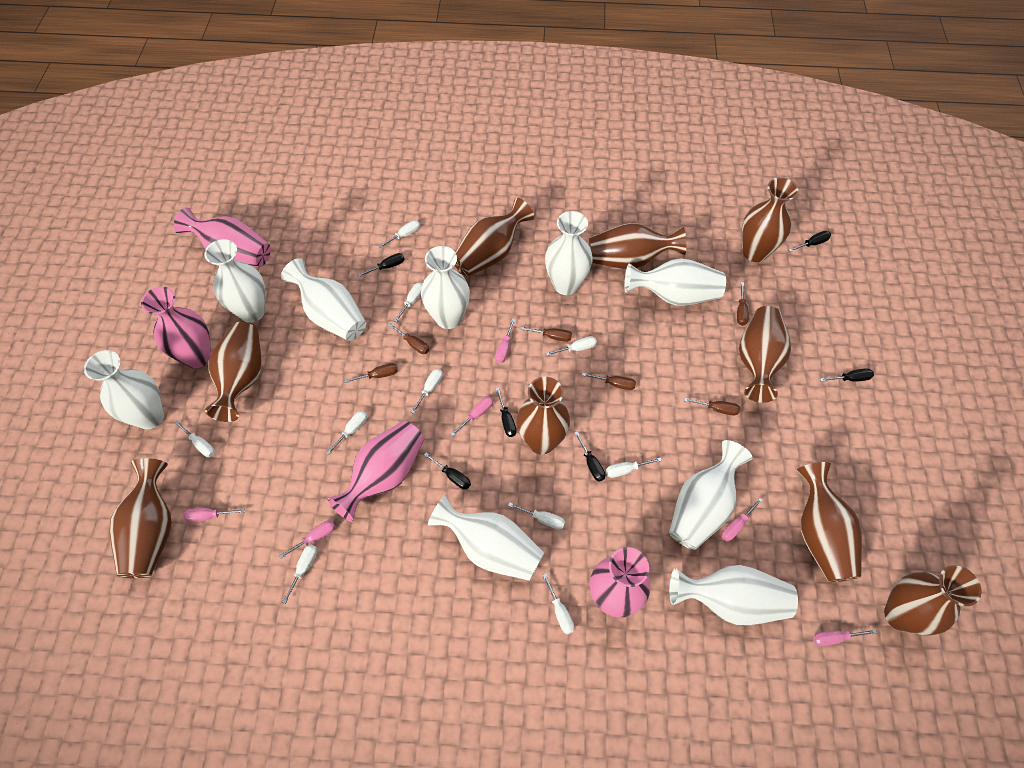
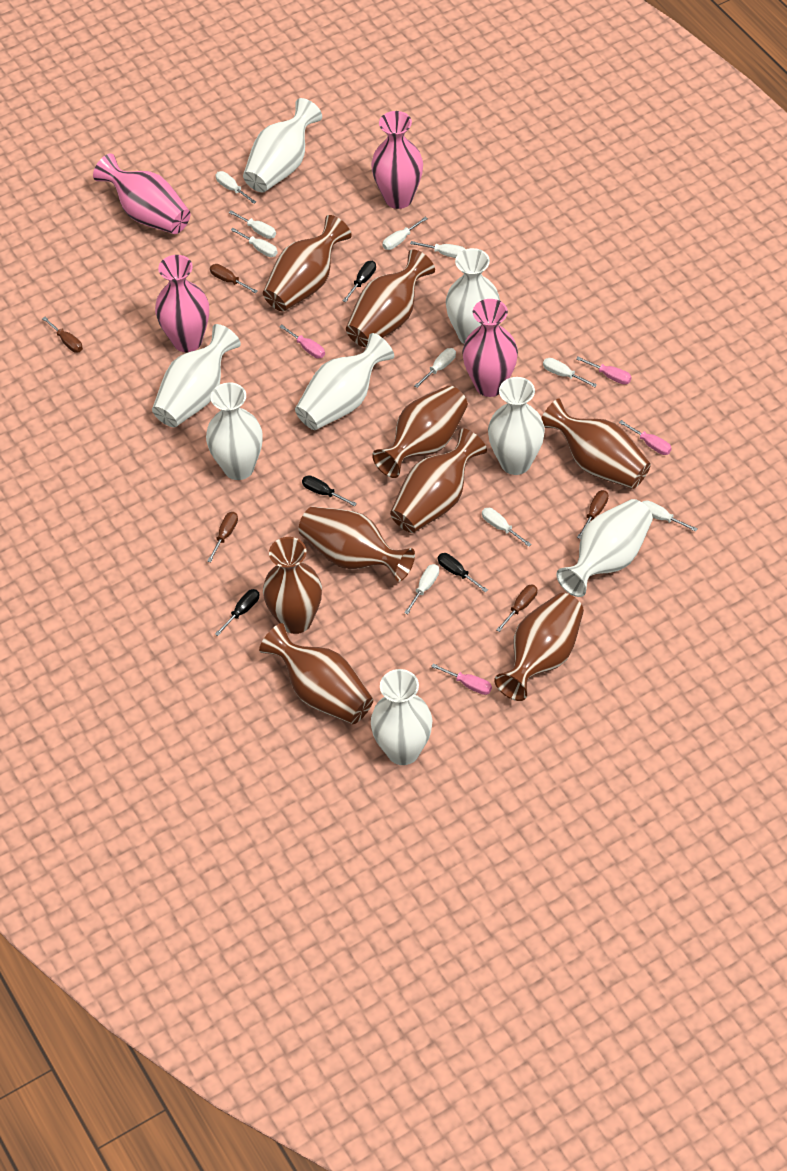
black screwdriver: 6 -> 4
brown screwdriver: 6 -> 5
pink screwdriver: 6 -> 4
white vase: 9 -> 8

